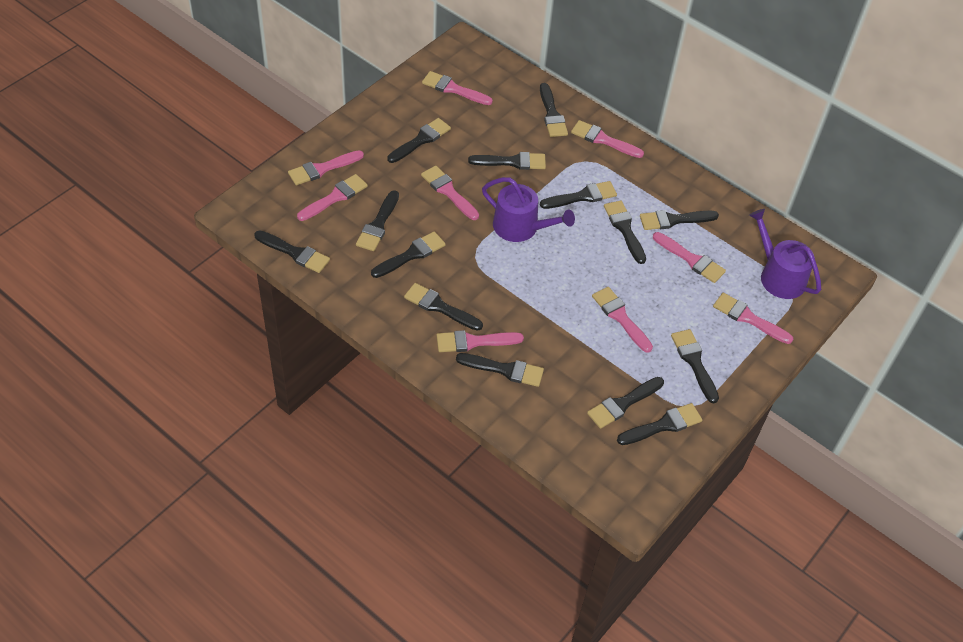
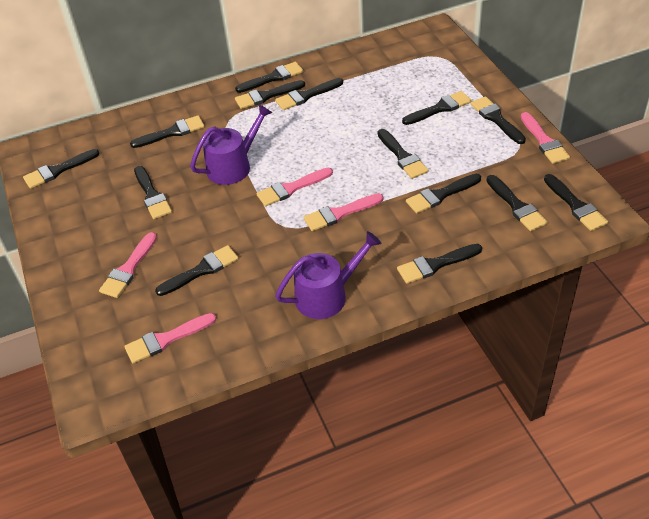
pink brush: 9 -> 5

